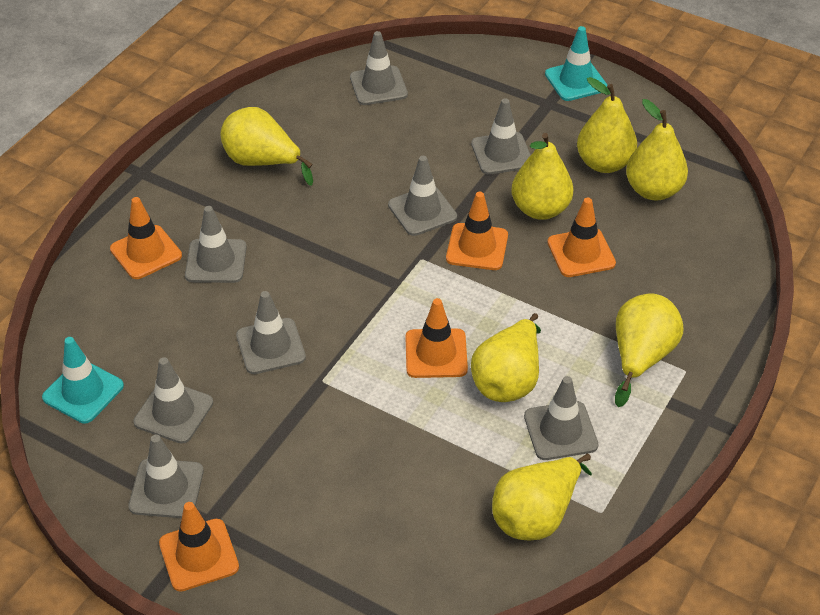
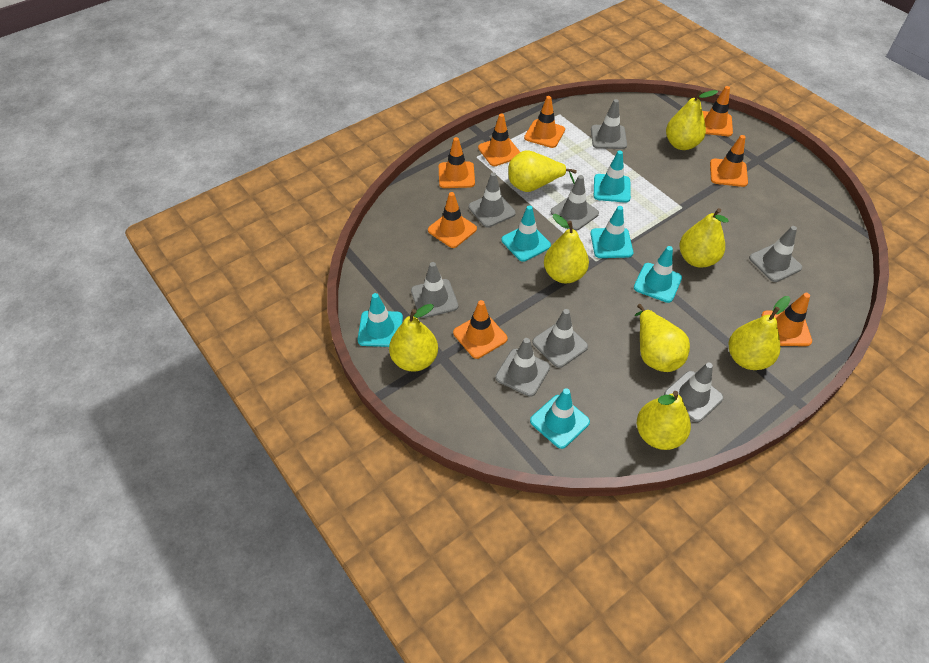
orange traffic cone: 5 -> 8
turquoise traffic cone: 2 -> 6
yellow pear: 7 -> 8

